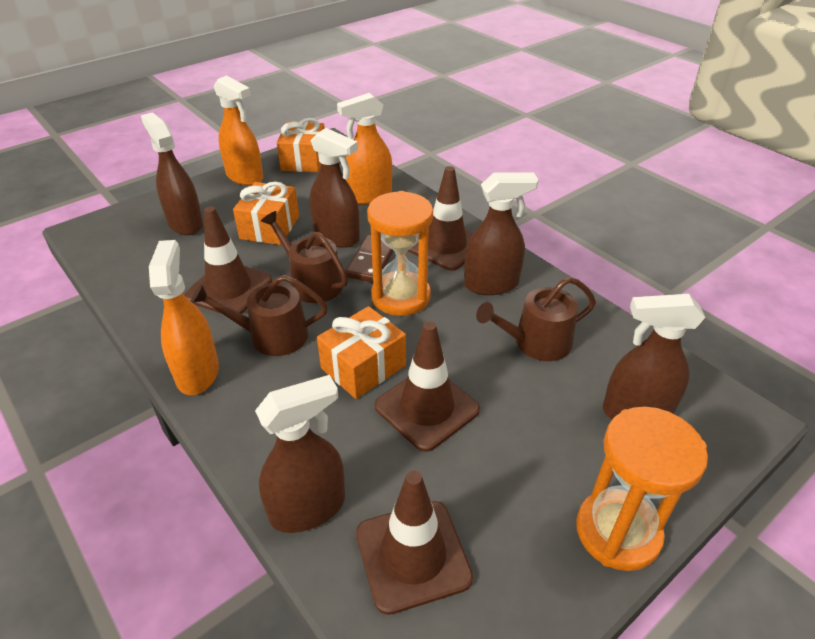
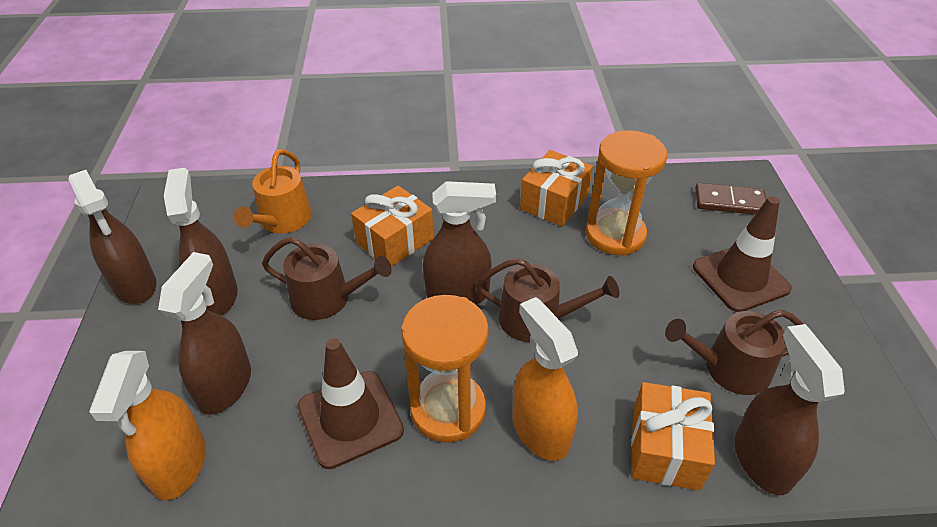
brown traffic cone: 4 -> 2
orange spray bottle: 3 -> 2
orange watering can: 0 -> 1

